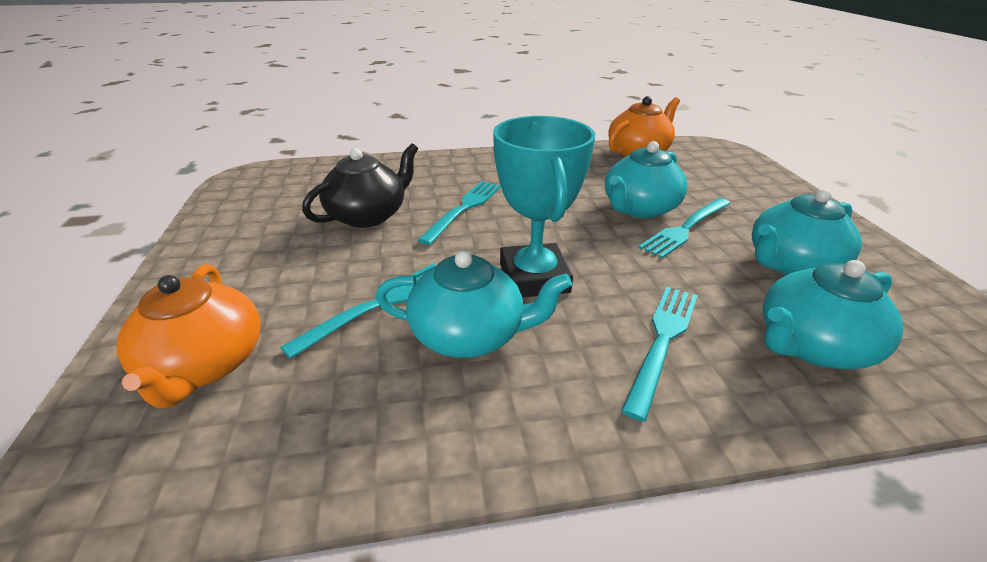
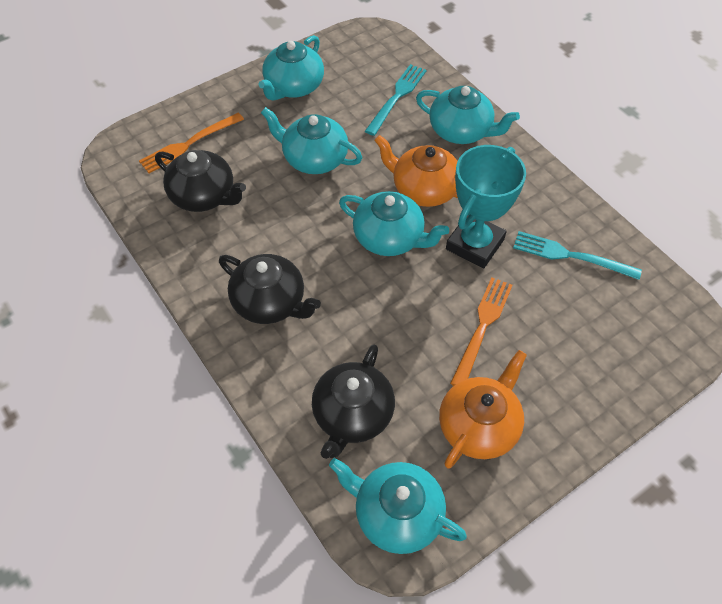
black teapot: 1 -> 3
orange fork: 0 -> 2
turquoise fork: 4 -> 2
turquoise teapot: 4 -> 5

